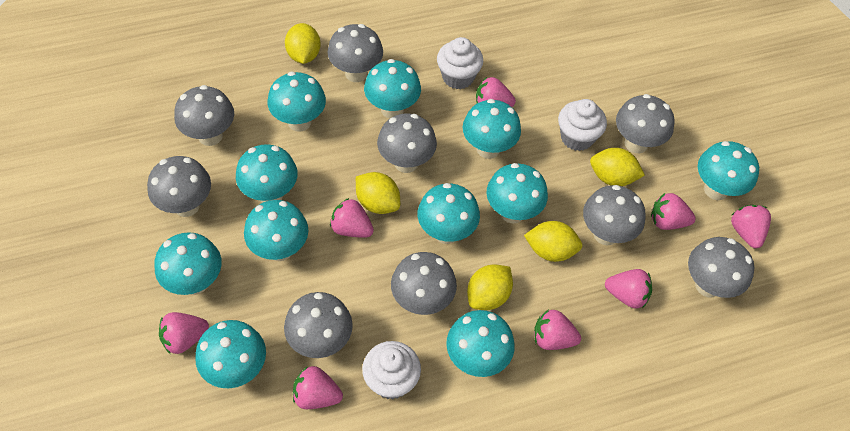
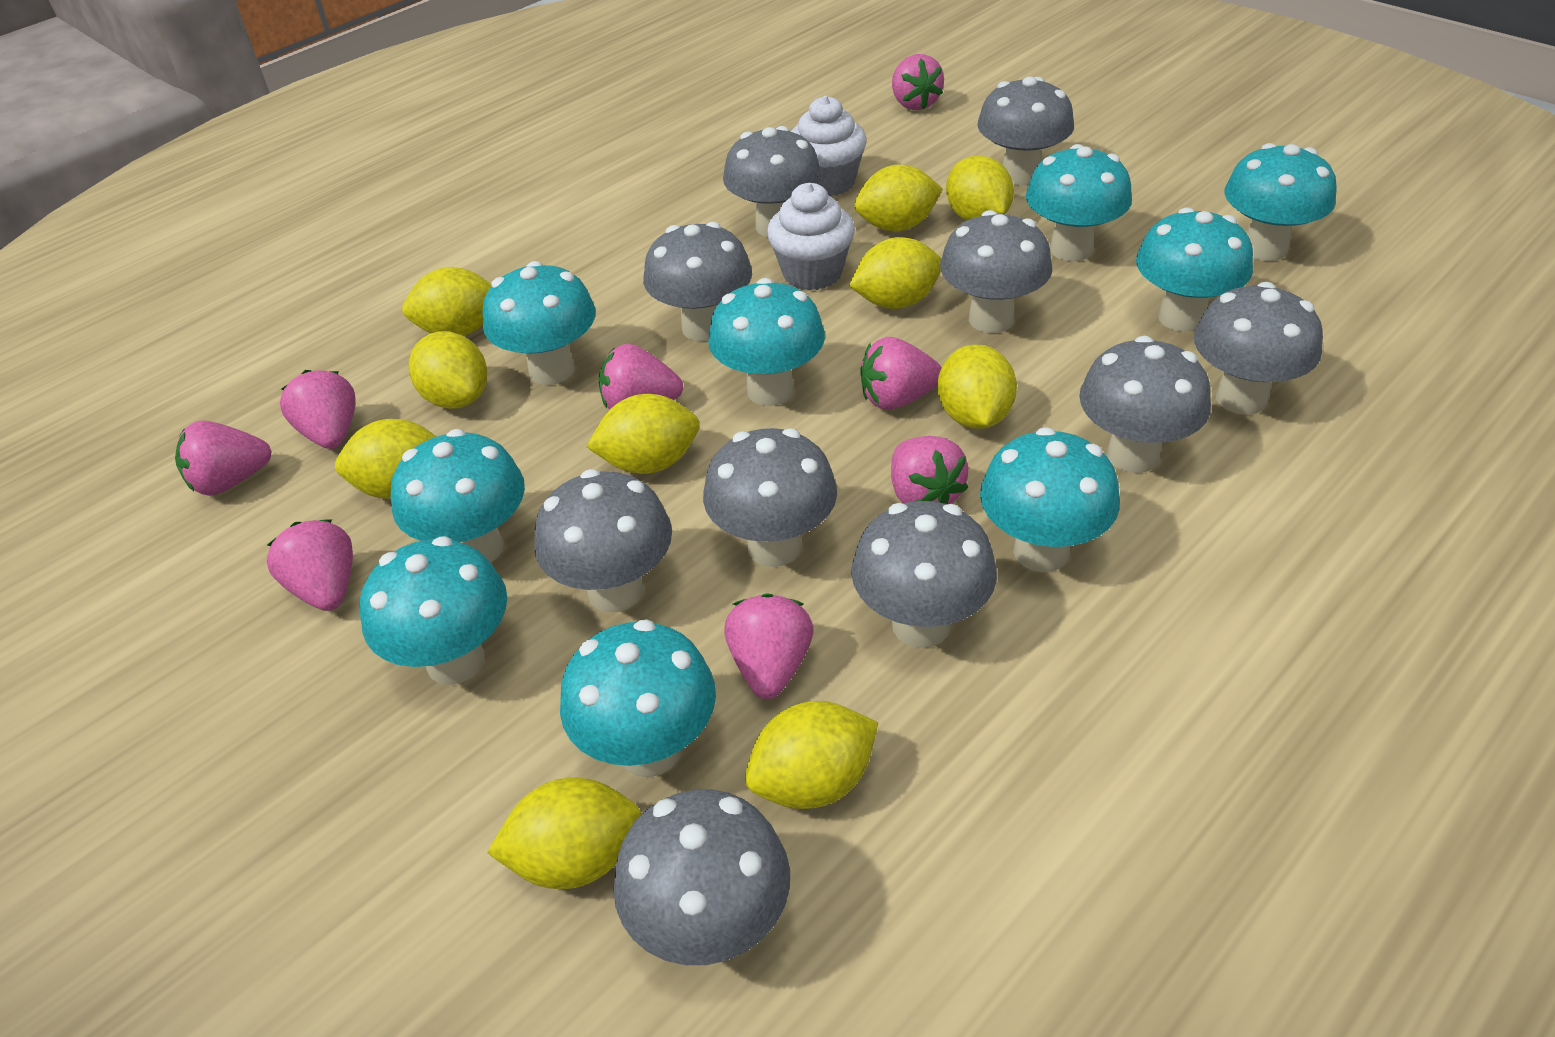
grey mushroom: 9 -> 10
turquoise mushroom: 11 -> 9
white cupcake: 3 -> 2
yellow lemon: 5 -> 10

